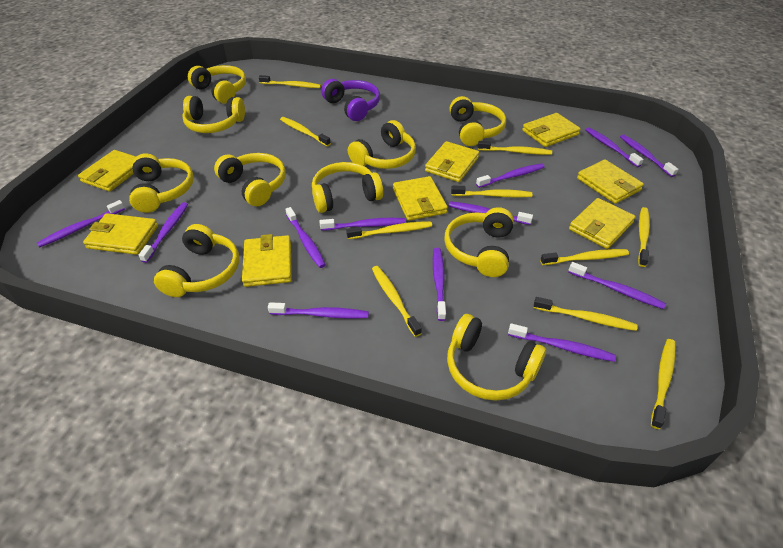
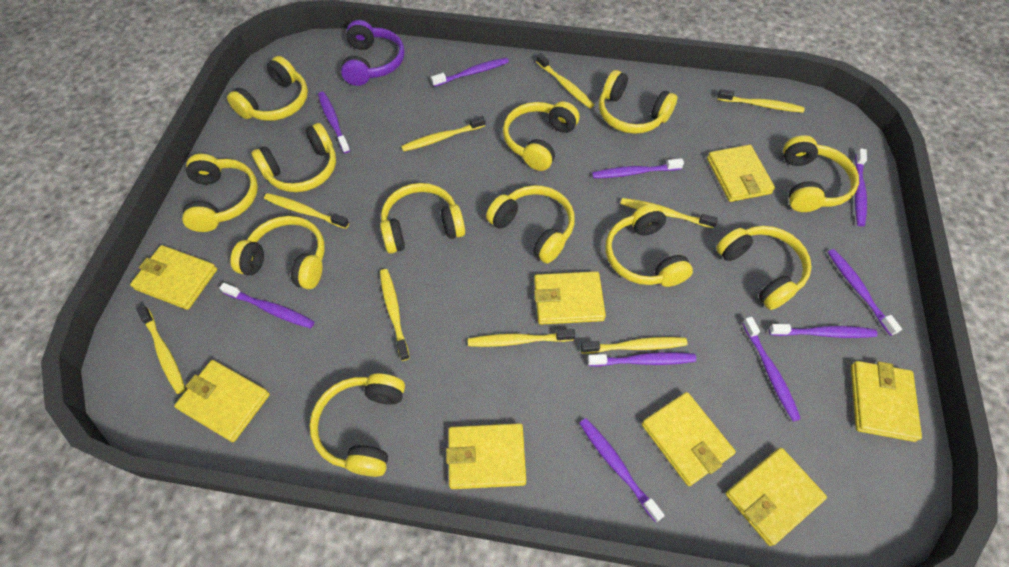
purple toothbrush: 12 -> 10
yellow headphones: 10 -> 12
yellow toothbrush: 10 -> 9

